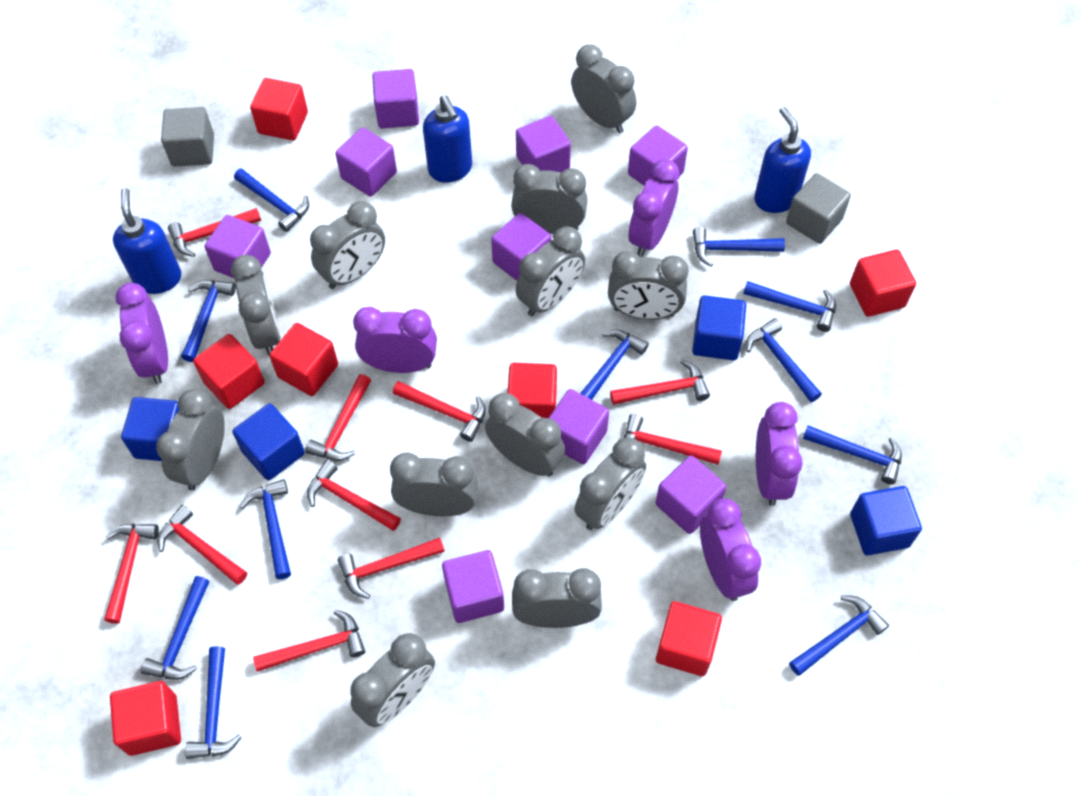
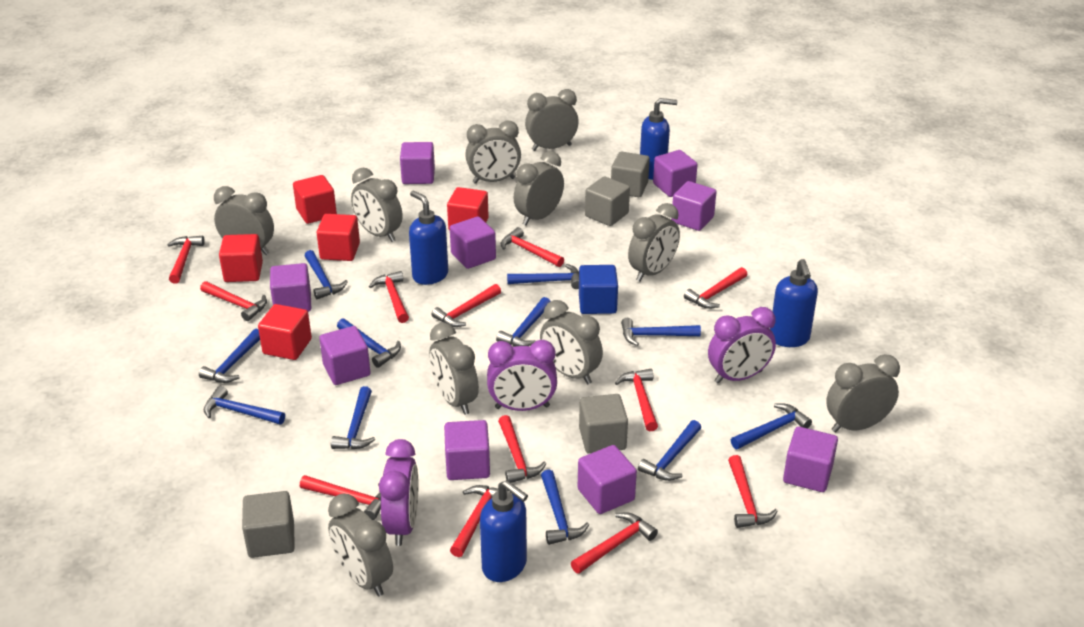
blue cube: 4 -> 1
blue soap dispenser: 3 -> 4
grey clock: 12 -> 10
grey cube: 2 -> 4
purple clock: 5 -> 3
red cube: 7 -> 5
red hammer: 10 -> 12

